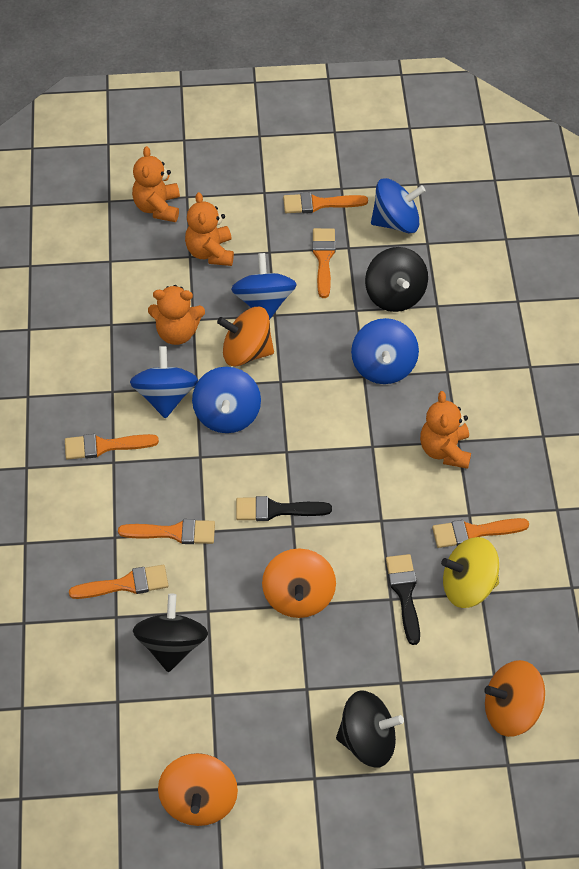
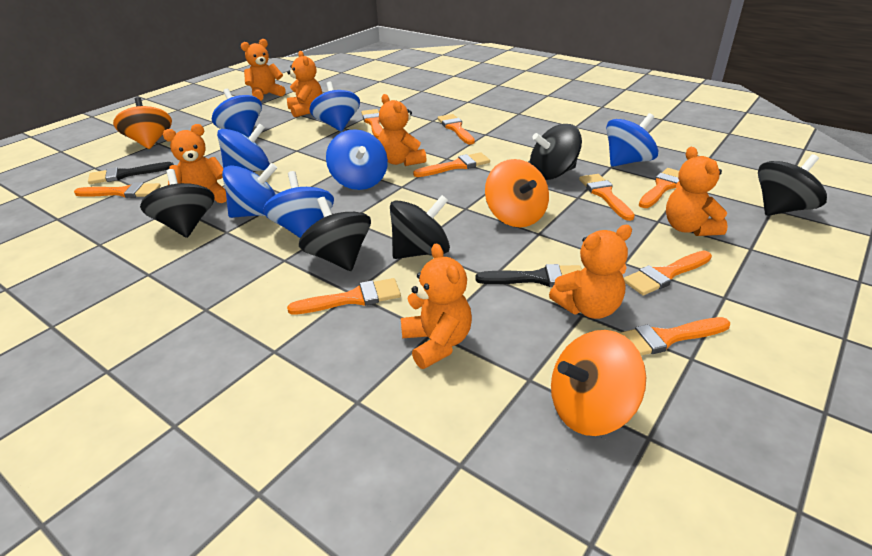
black spinning top: 3 -> 5
blue spinning top: 5 -> 7
orange brush: 6 -> 9
orange spinning top: 4 -> 3
orange teddy bear: 4 -> 7
yellow spinning top: 1 -> 0

